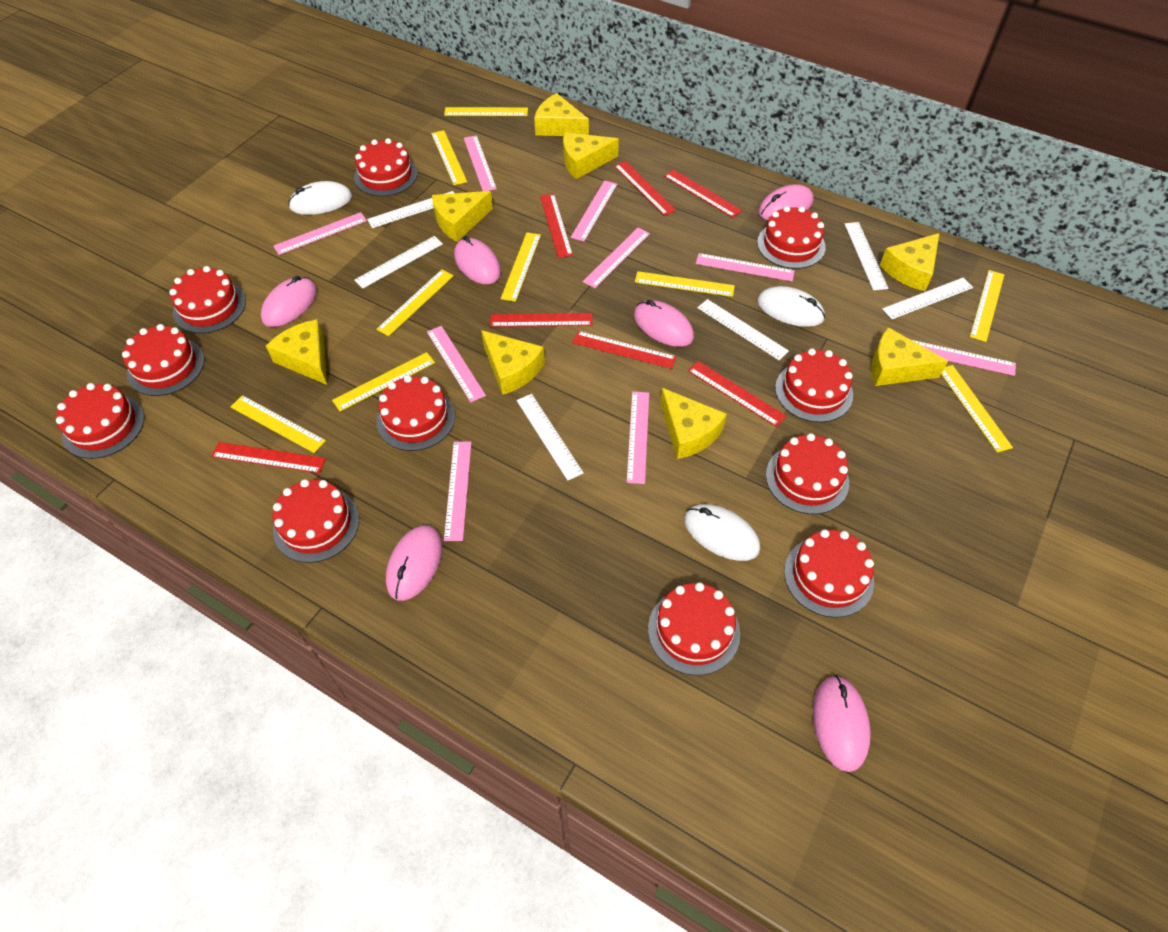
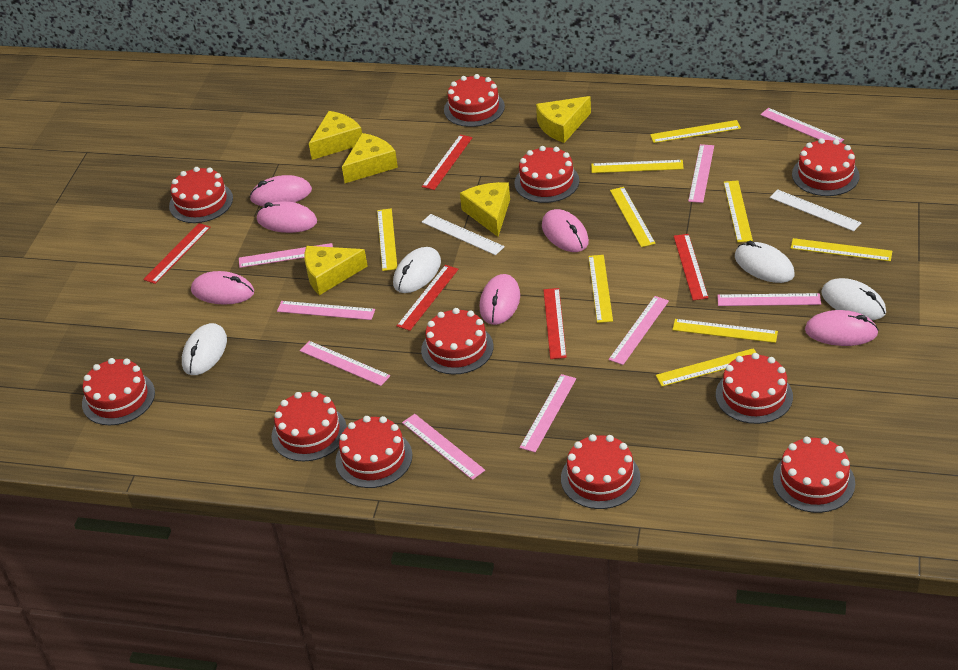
red ruler: 7 -> 5
white mouse: 3 -> 4
white ruler: 6 -> 2
yellow cheese: 8 -> 5

